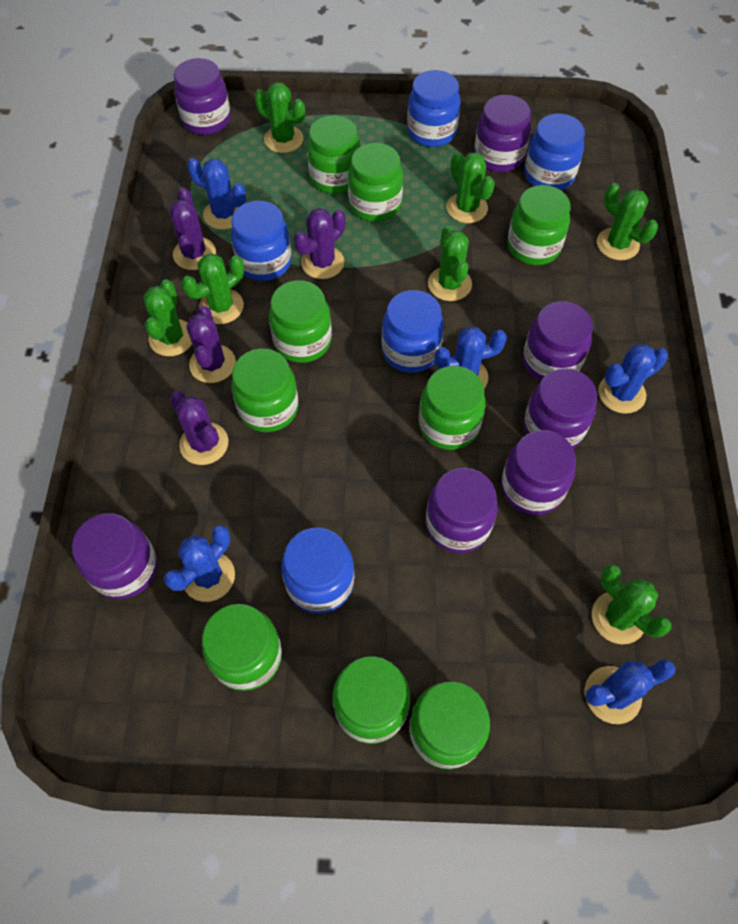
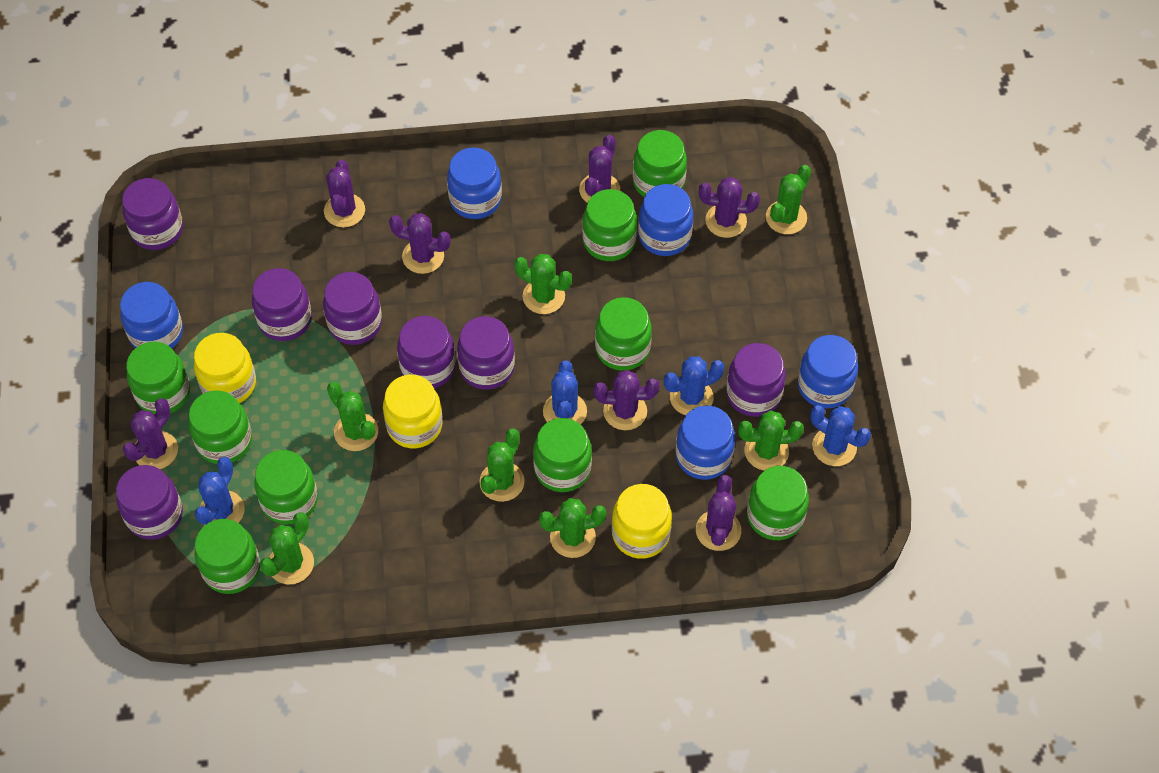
blue cactus: 5 -> 4
purple cactus: 4 -> 7
yellow jar: 0 -> 3

